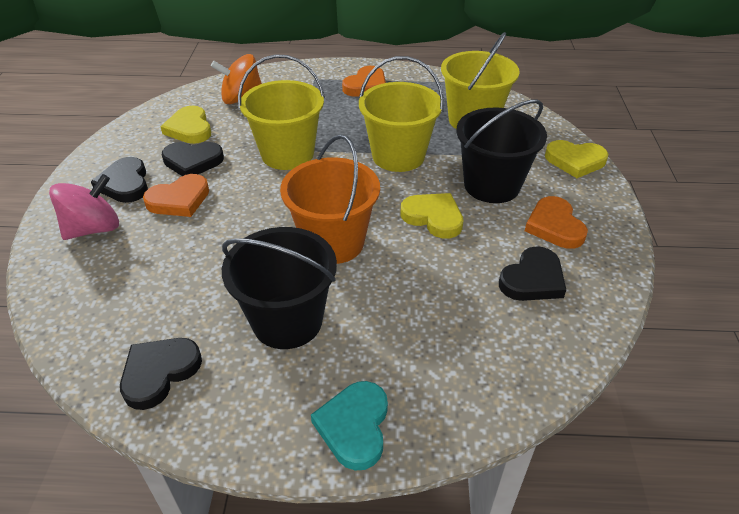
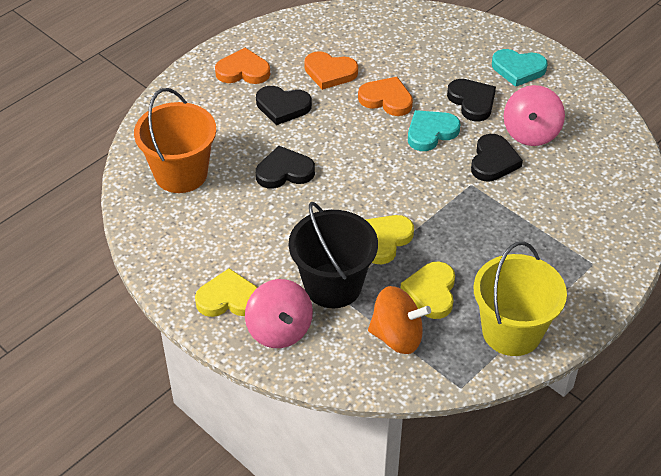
black bucket: 2 -> 1
pink spinning top: 1 -> 2
turquoise heart: 1 -> 2
yellow bucket: 3 -> 1

